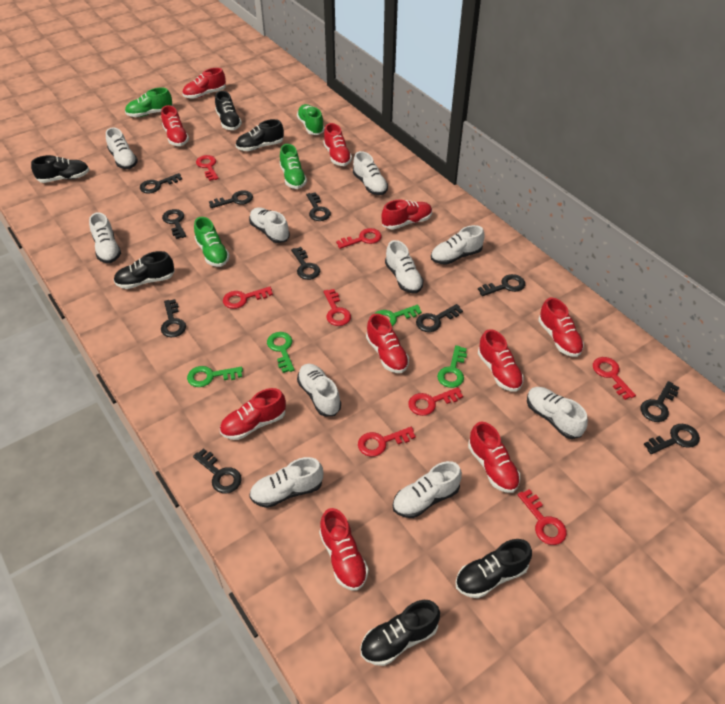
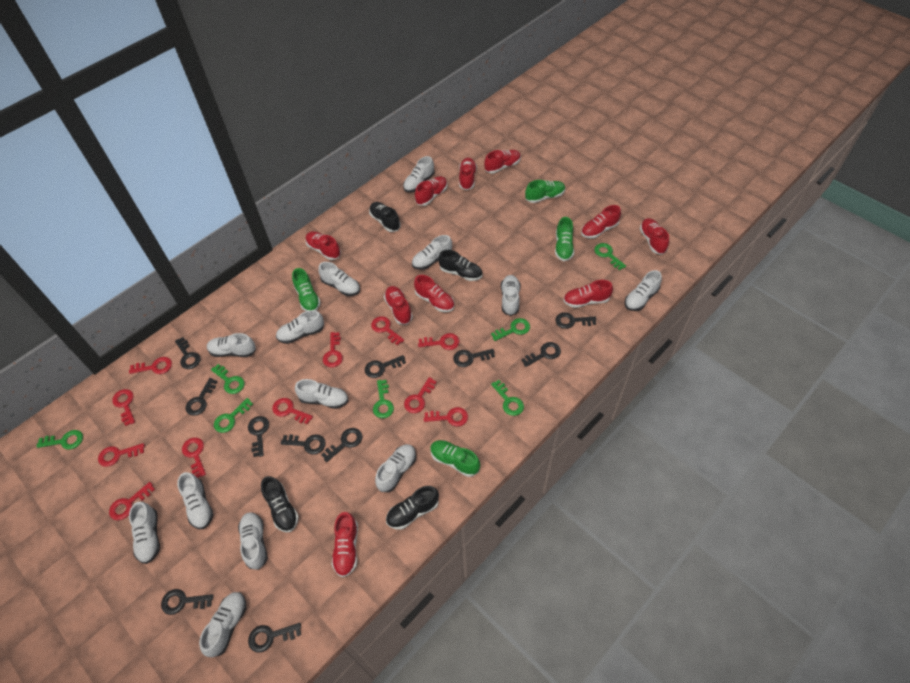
black shoe: 6 -> 4
green key: 4 -> 7
red key: 8 -> 11
white shoe: 10 -> 13

